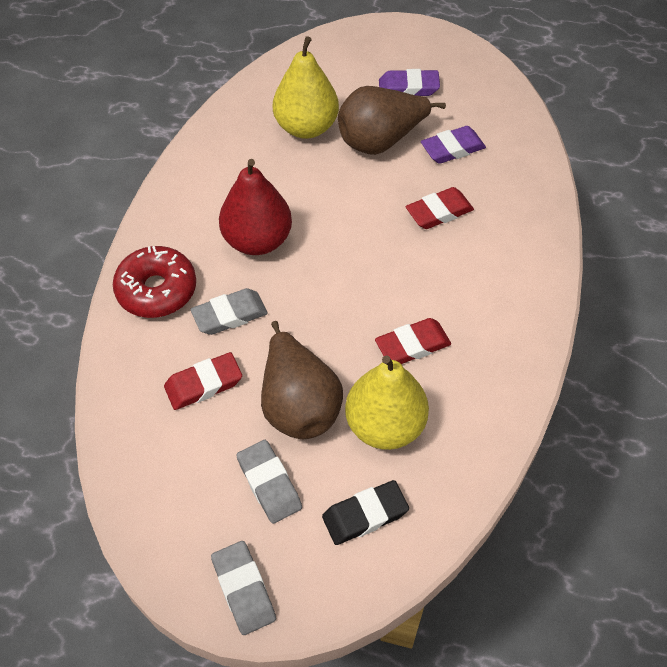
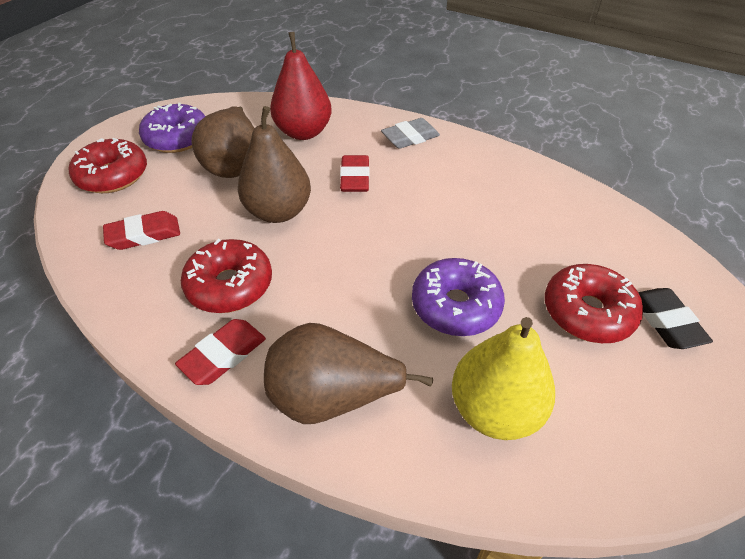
brown pear: 2 -> 3
grey eraser: 3 -> 1
purple donut: 0 -> 2
purple eraser: 2 -> 0
red donut: 1 -> 3
yellow pear: 2 -> 1

